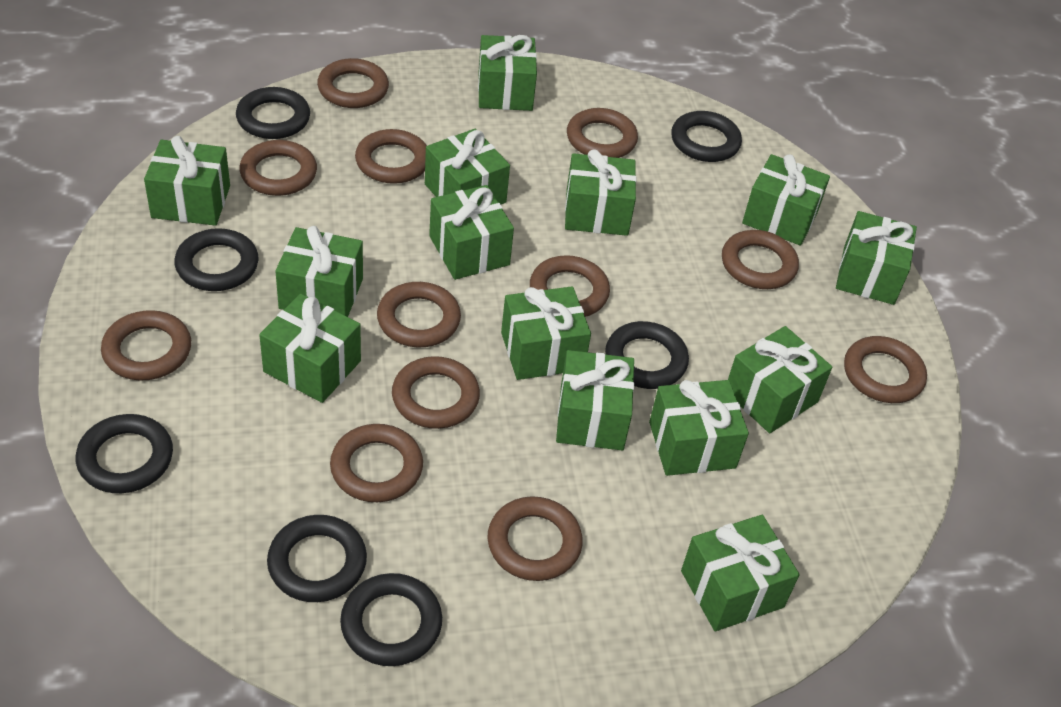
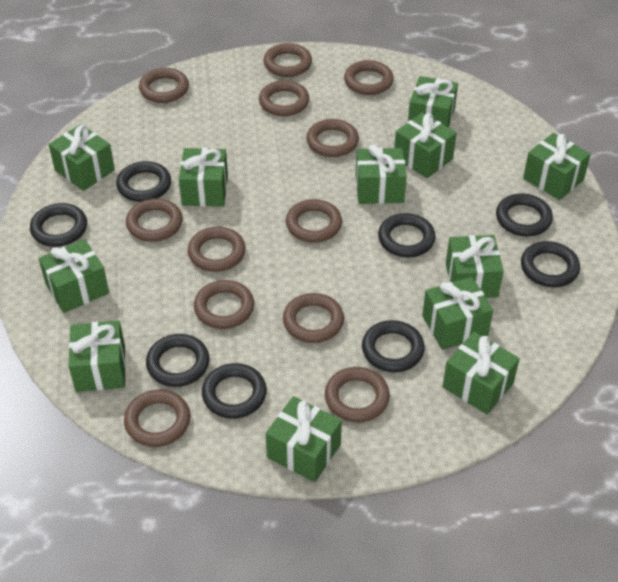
black ring: 7 -> 8
green gift: 14 -> 12

